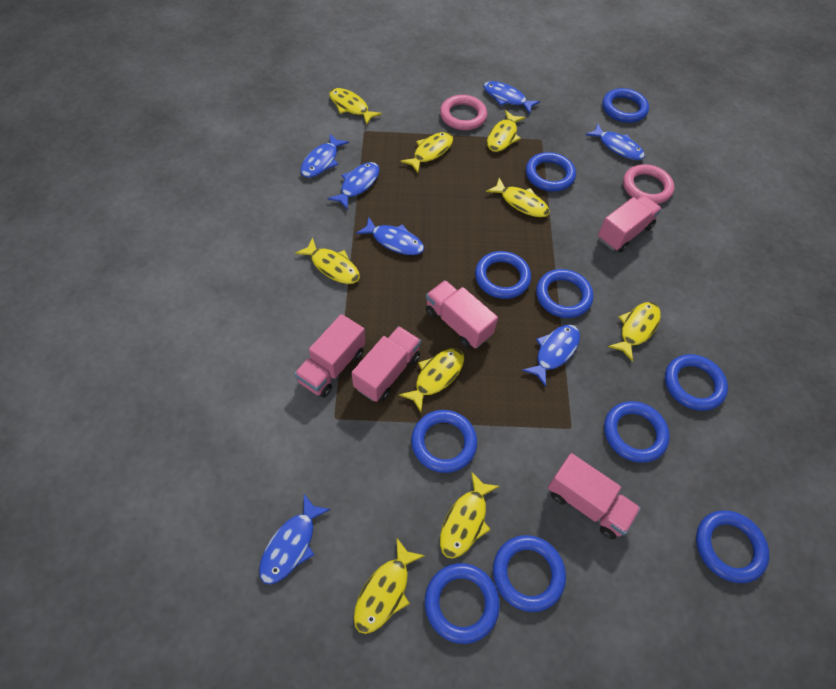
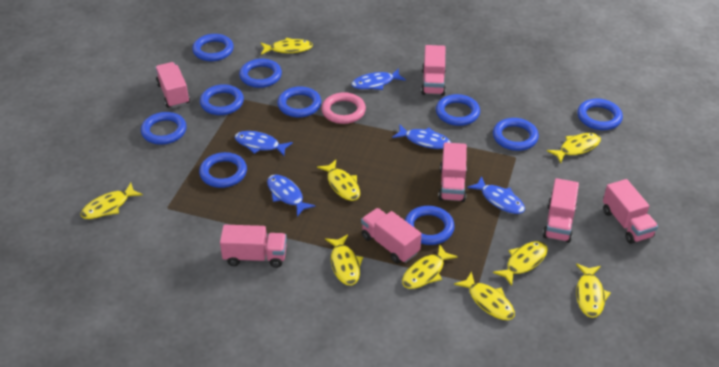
blue fish: 7 -> 5
pink ring: 2 -> 1
pink truck: 5 -> 7

